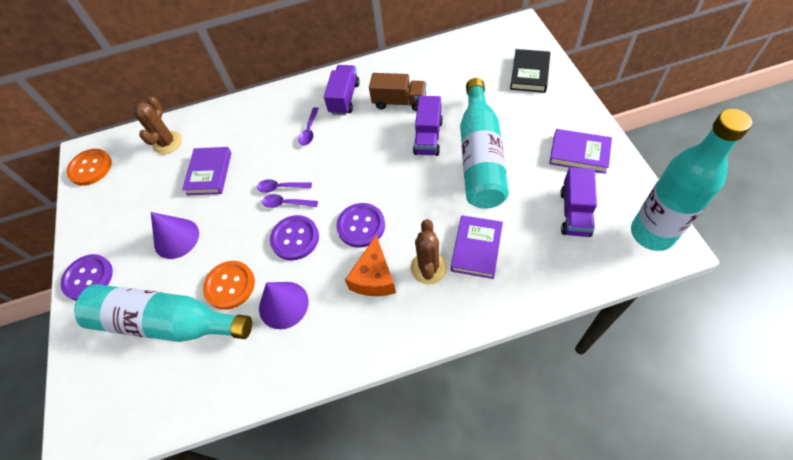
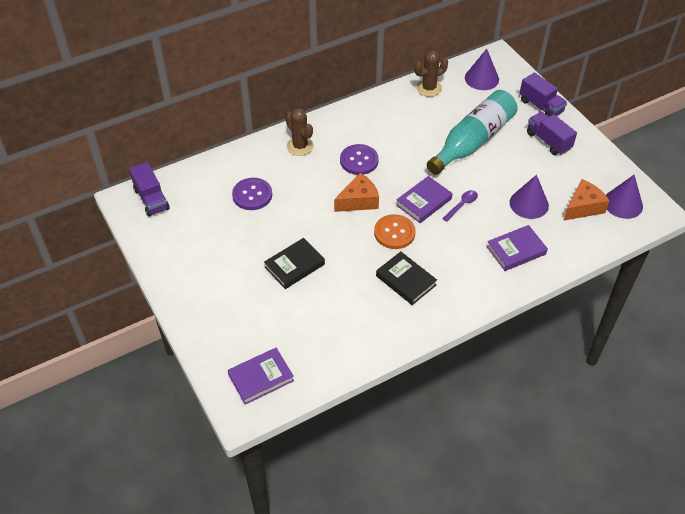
black book: 1 -> 2
brown truck: 1 -> 0
orange button: 2 -> 1
orange cheese: 1 -> 2
purple button: 3 -> 2
purple cone: 2 -> 3
purple spoon: 3 -> 1
turquoise bottle: 3 -> 1

